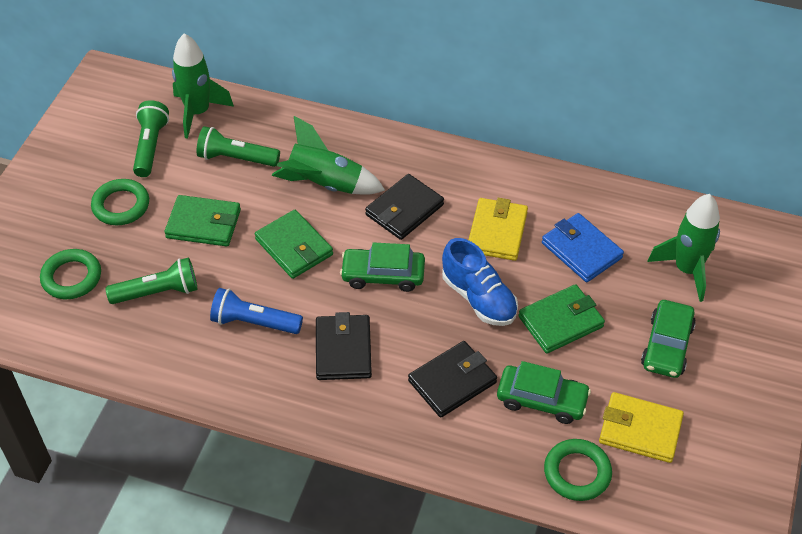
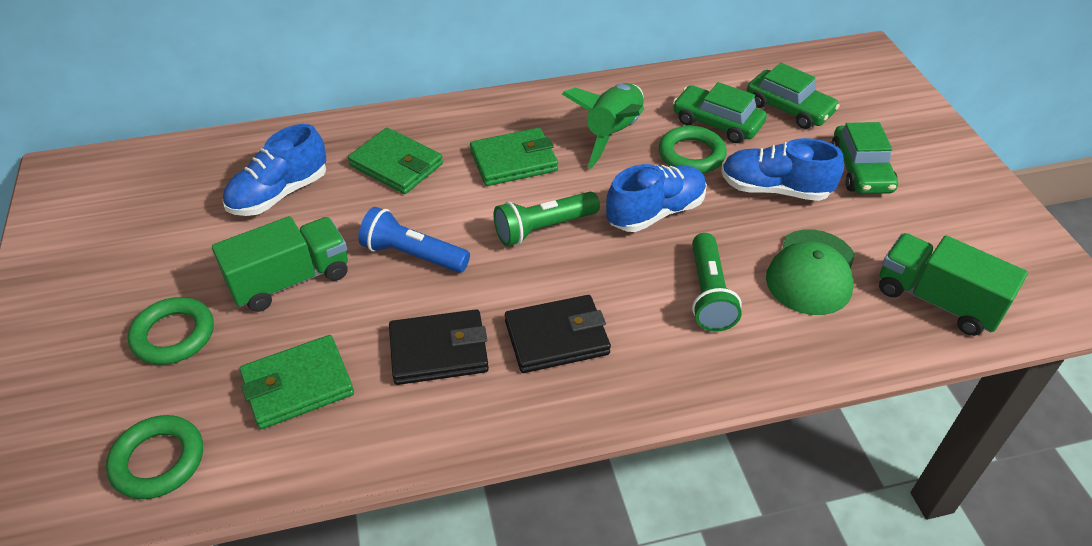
black wallet: 3 -> 2
blue shoe: 1 -> 3
blue wallet: 1 -> 0
green cap: 0 -> 1
green flashlight: 3 -> 2
green rocket: 3 -> 1
green truck: 0 -> 2
yellow wallet: 2 -> 0

